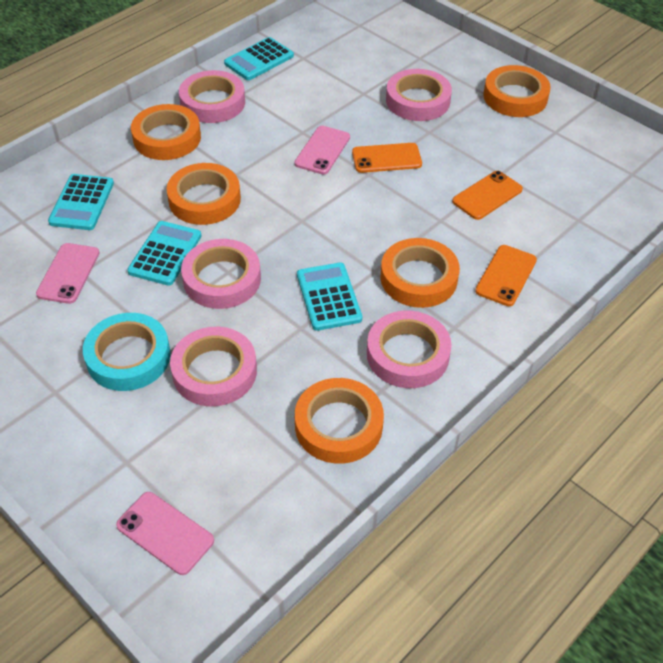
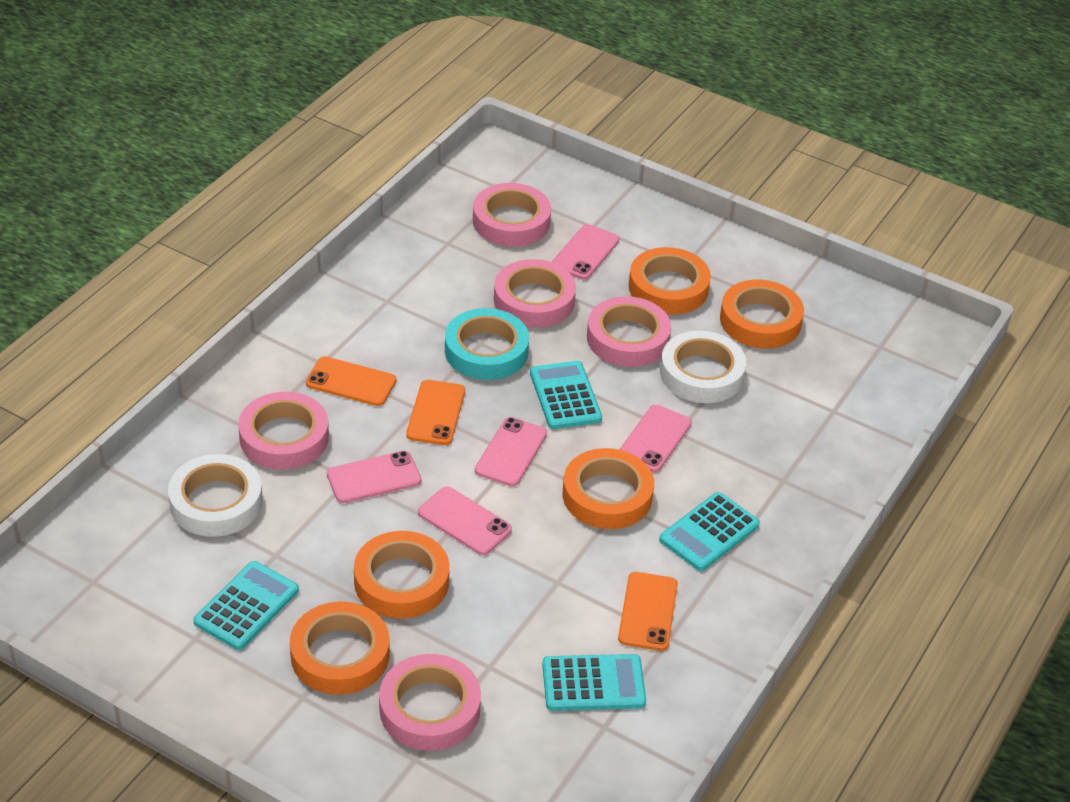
pink phone: 3 -> 5
white tape: 0 -> 2

